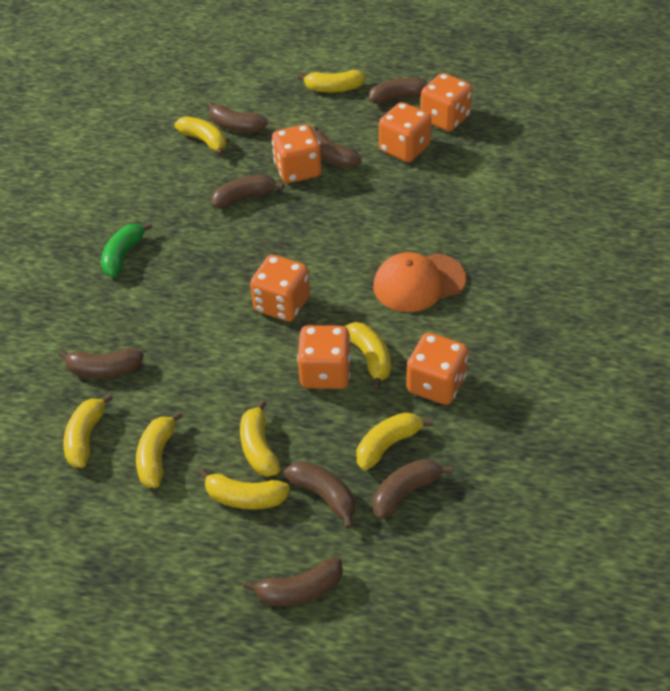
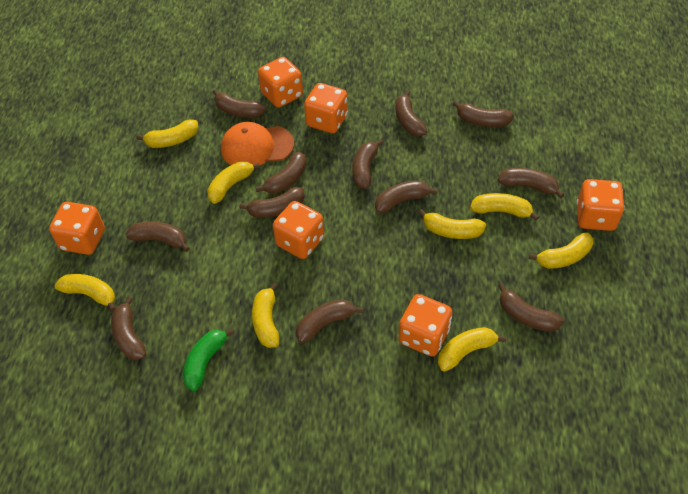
brown banana: 8 -> 12

